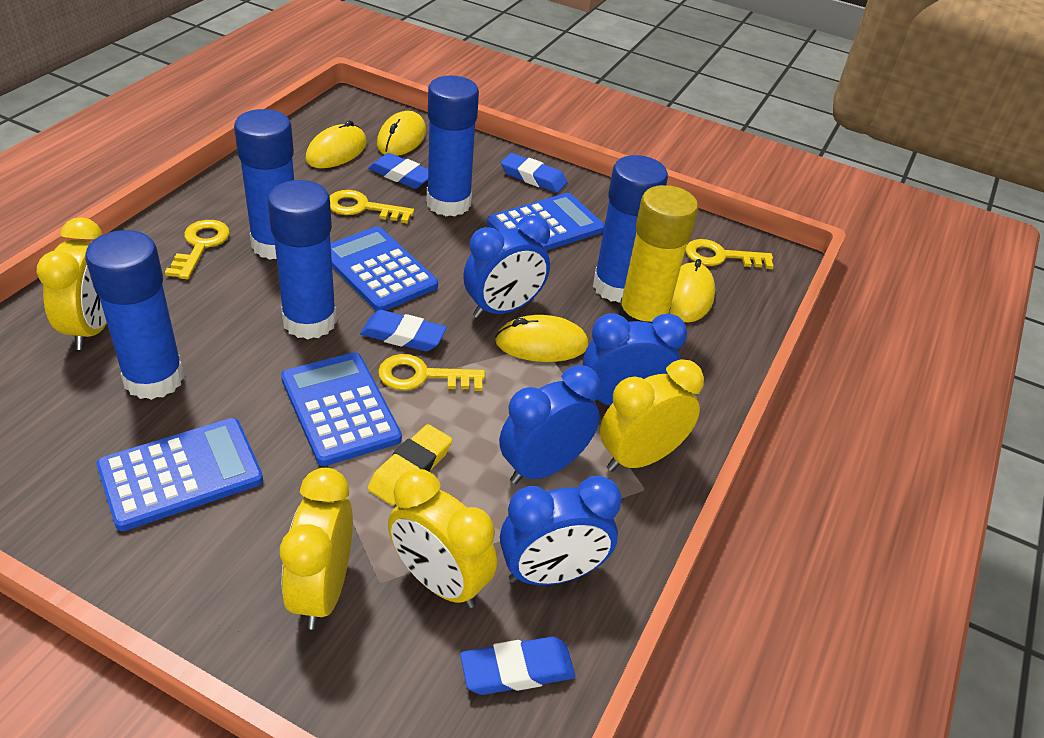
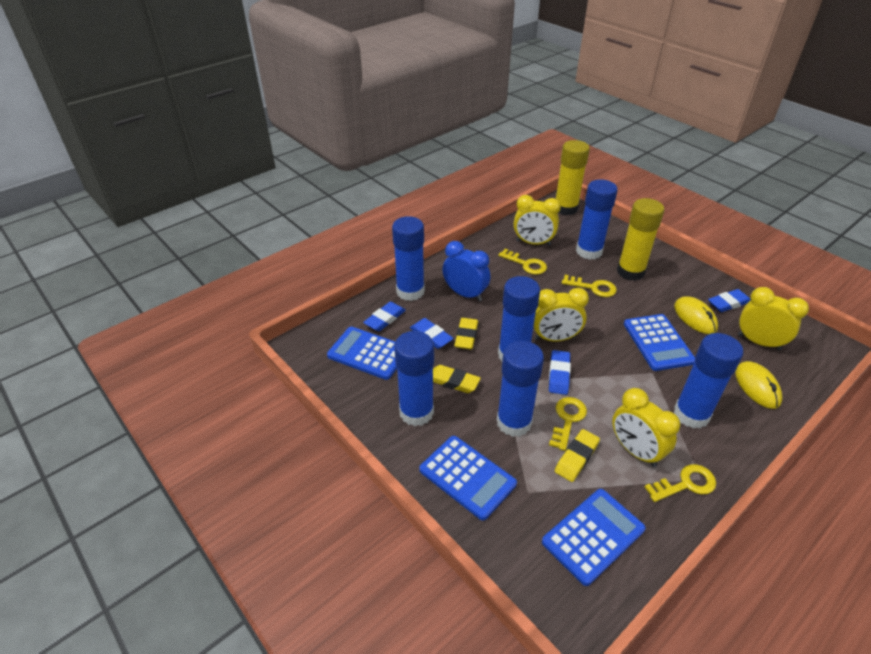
blue clock: 4 -> 1
blue glue stick: 5 -> 6
yellow eraser: 1 -> 3
yellow glue stick: 1 -> 2
yellow mouse: 4 -> 2

